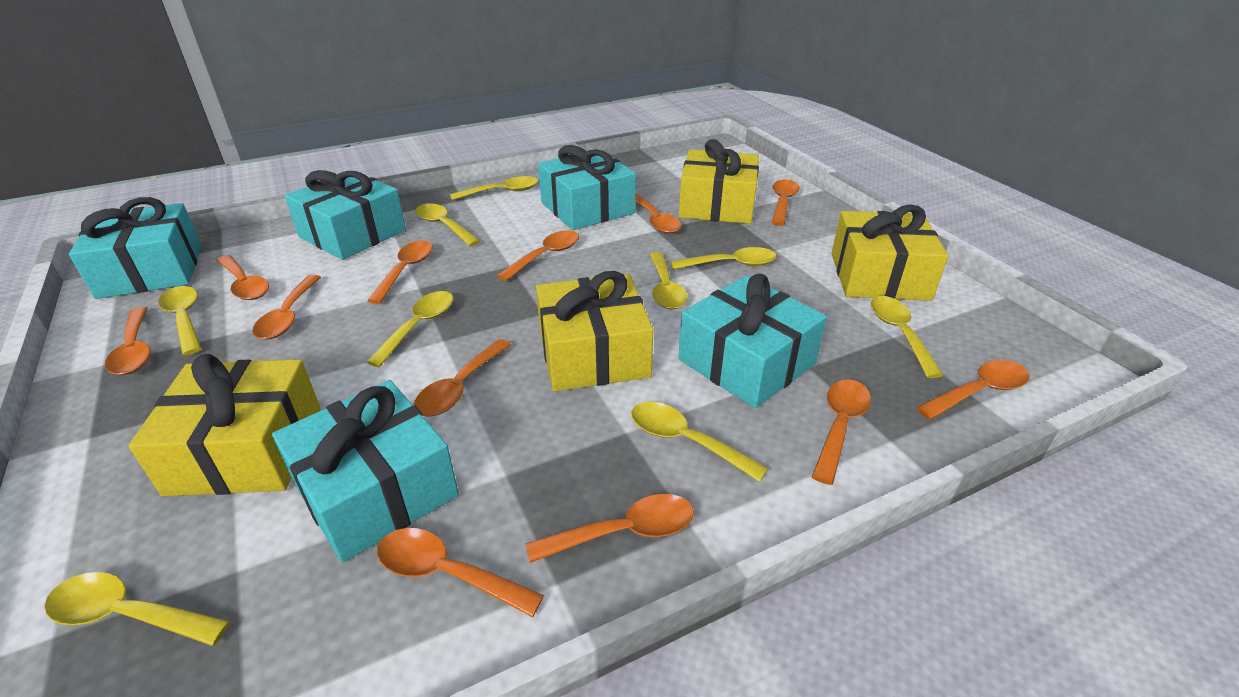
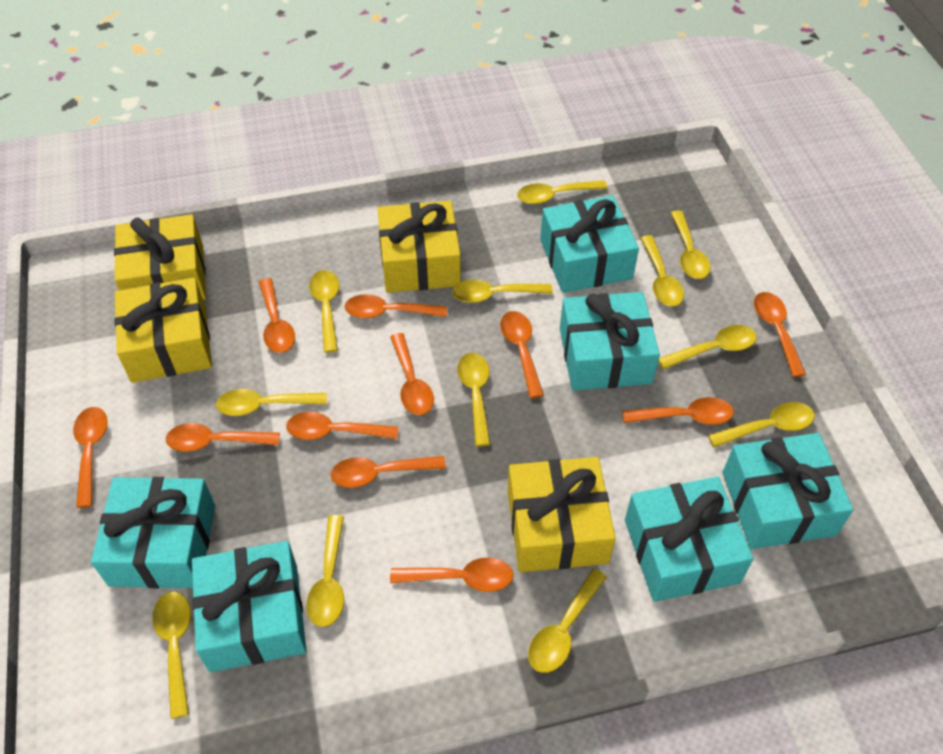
orange spoon: 12 -> 11
turquoise gift: 5 -> 6
yellow spoon: 9 -> 12

